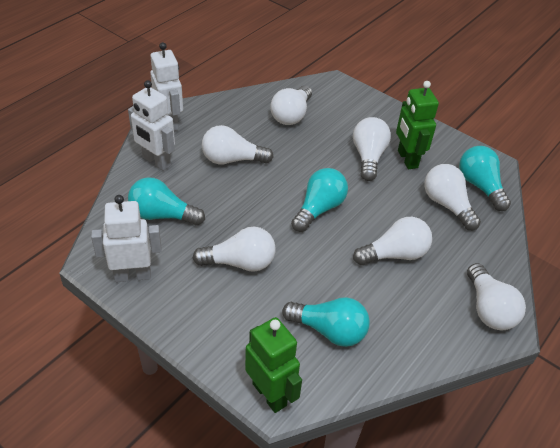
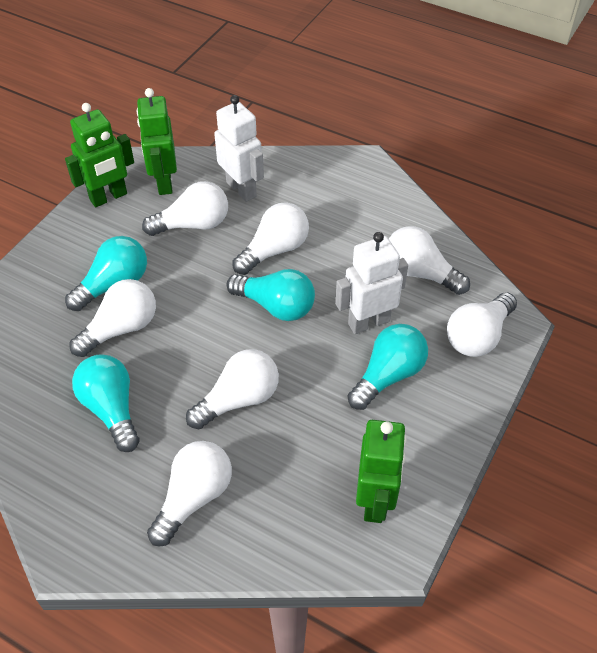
green robot: 2 -> 3
white robot: 3 -> 2

